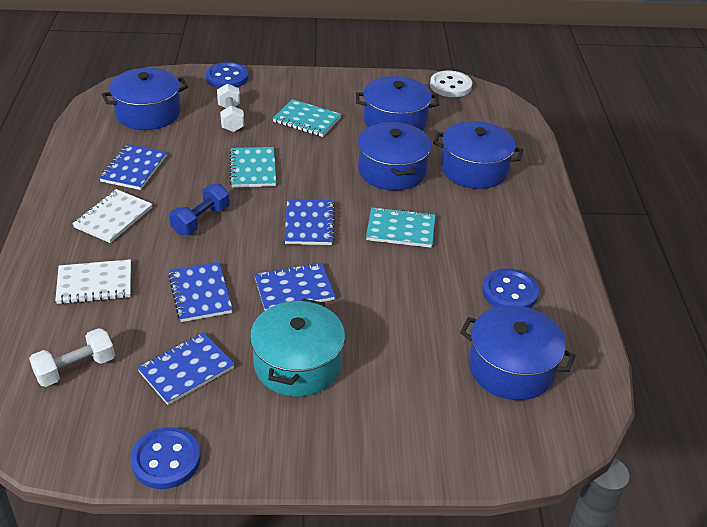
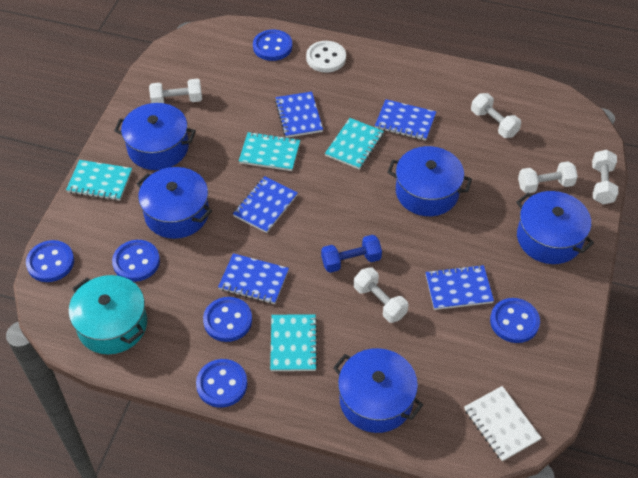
blue button: 3 -> 6
turquoise notebook: 3 -> 4
white dumbbell: 2 -> 5
white notebook: 2 -> 1

